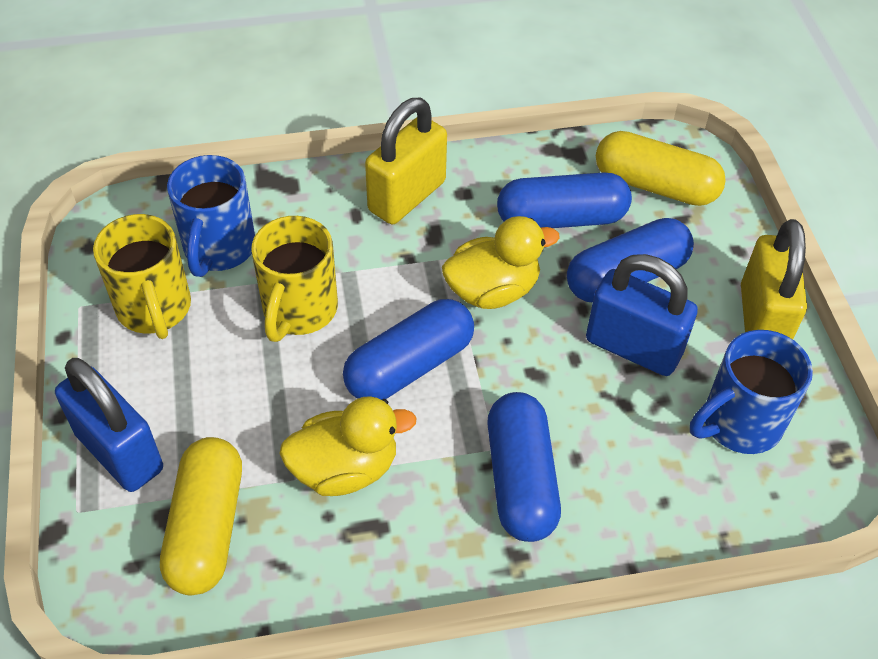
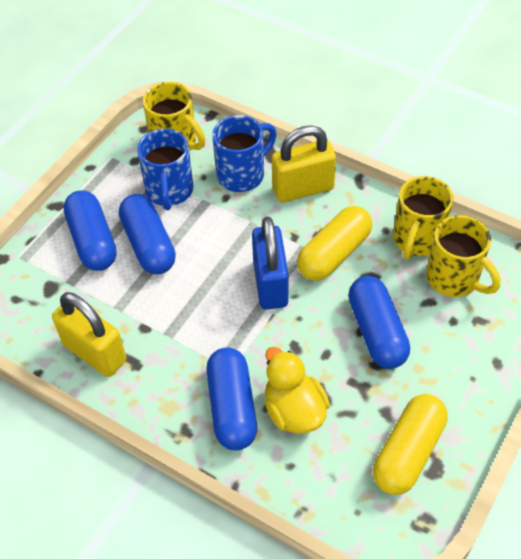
blue padlock: 2 -> 1
yellow duck: 2 -> 1
yellow mug: 2 -> 3

